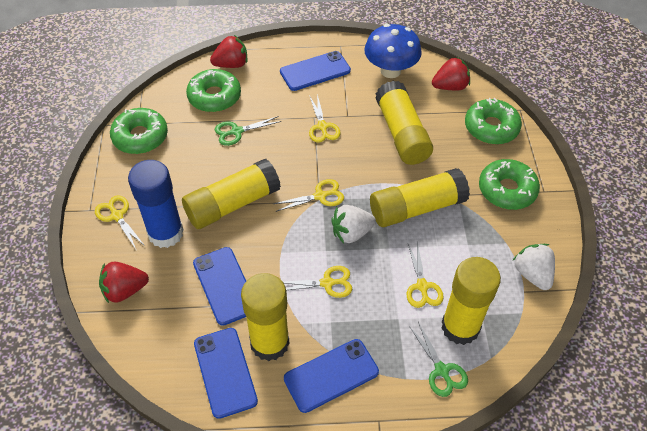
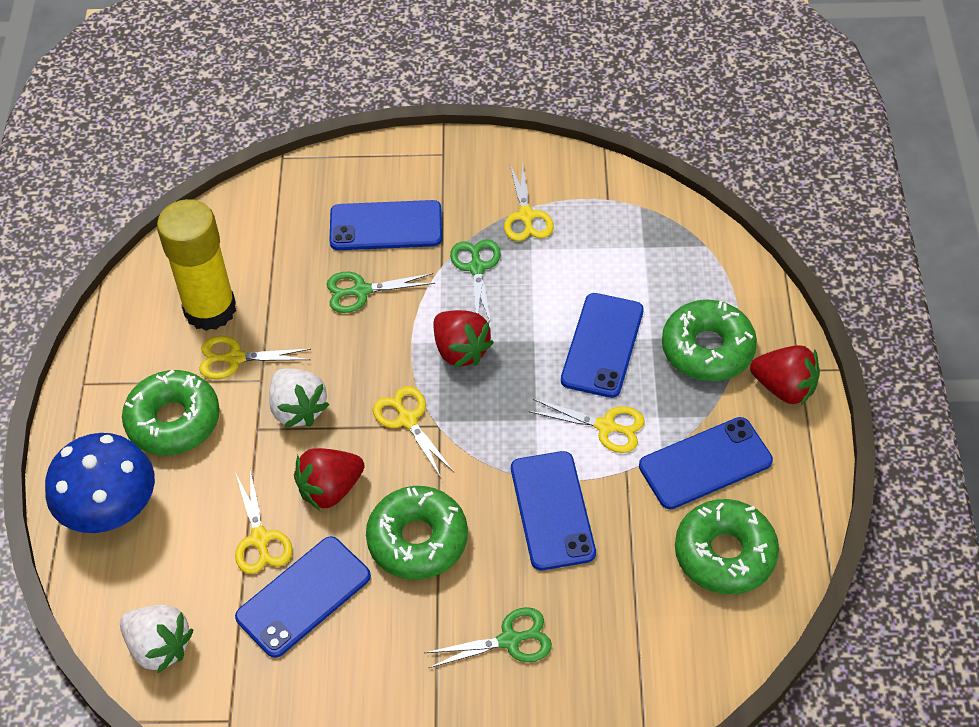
blue glue stick: 1 -> 0
blue phone: 4 -> 5
green scissors: 2 -> 3
yellow glue stick: 5 -> 1

